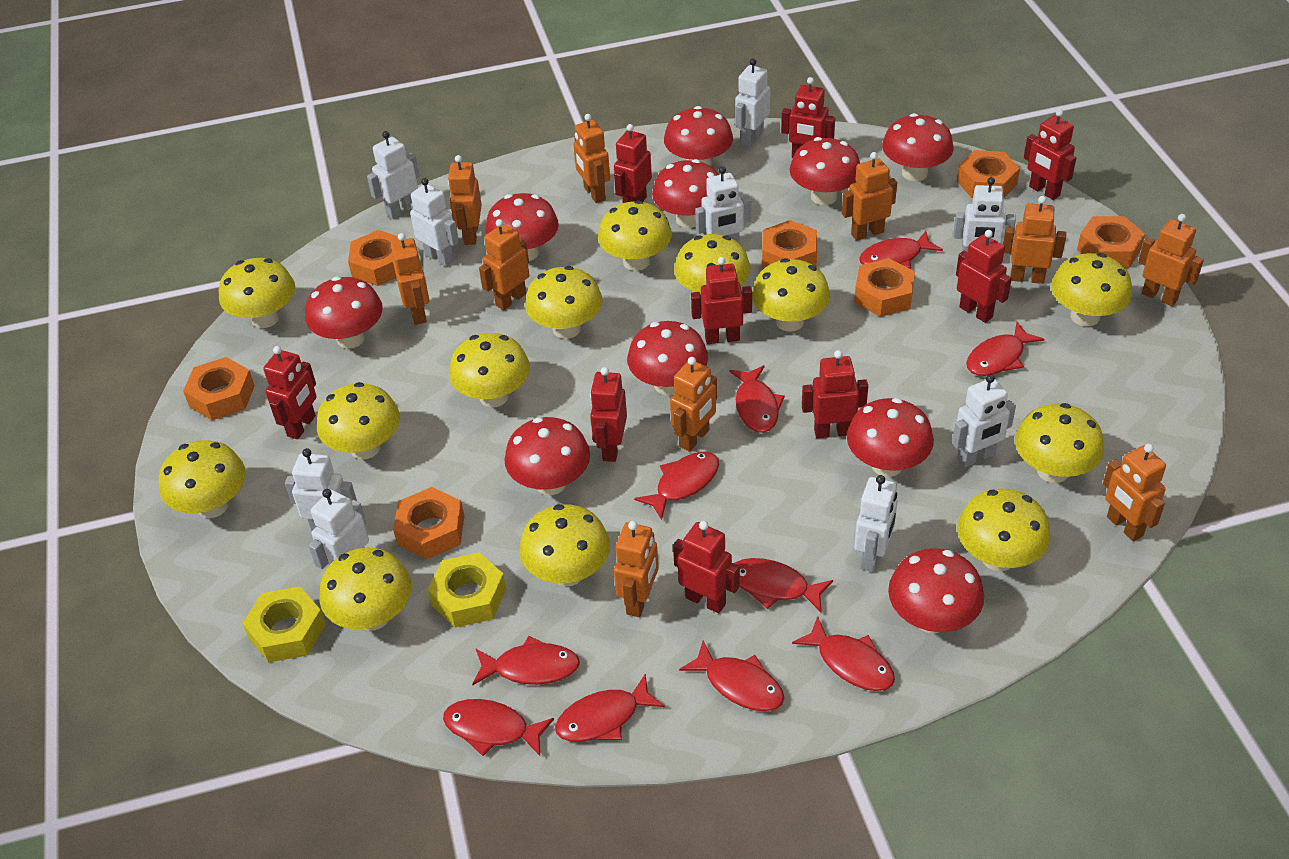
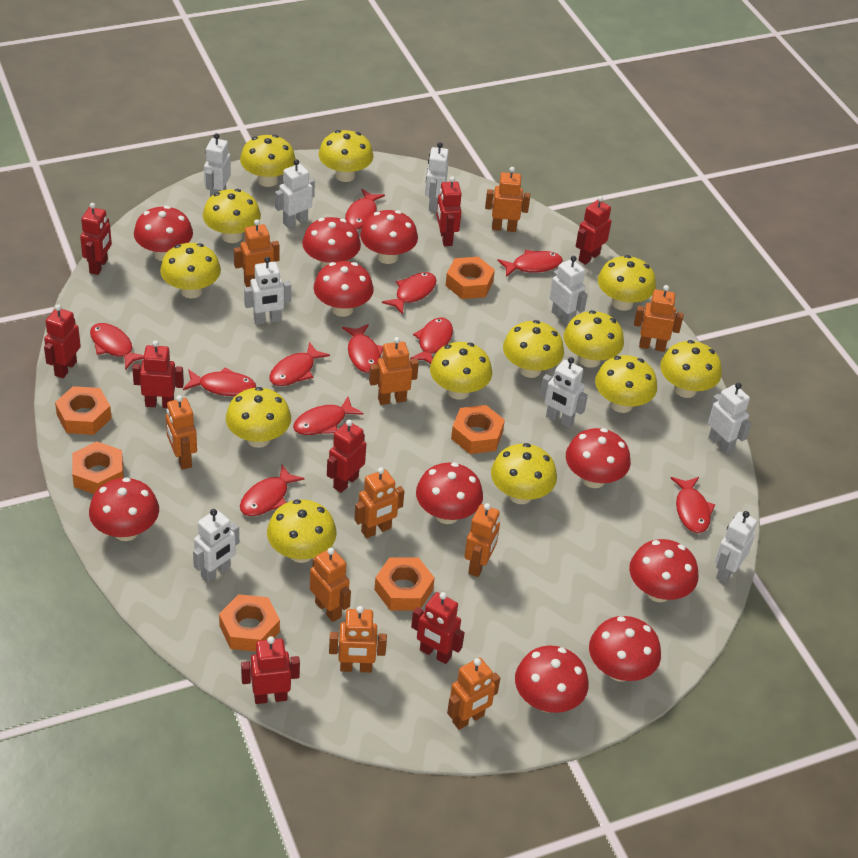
orange nut: 7 -> 6
red fish: 10 -> 11
red robot: 9 -> 8
yellow nut: 2 -> 0

